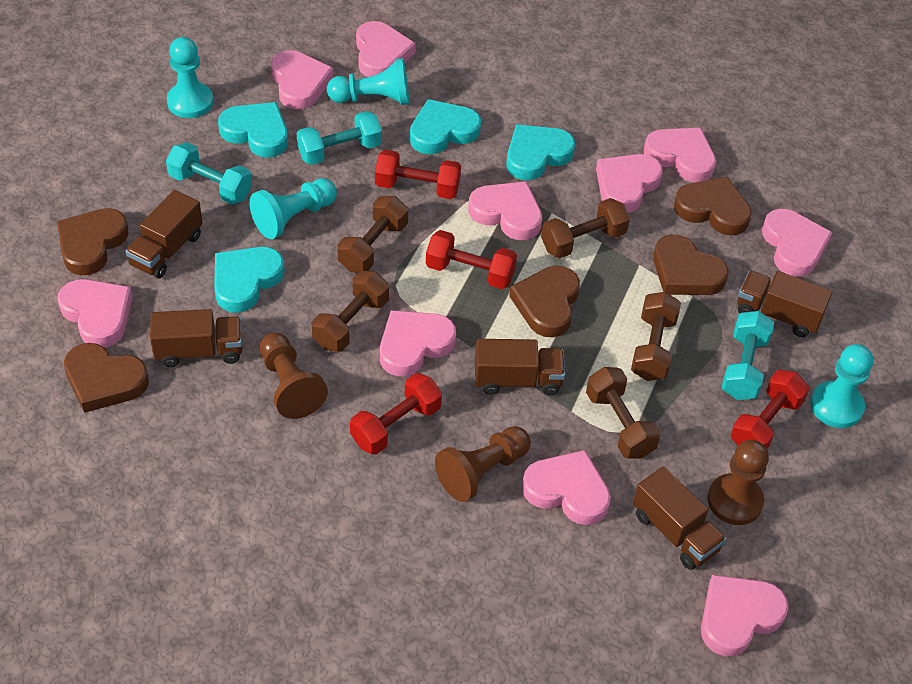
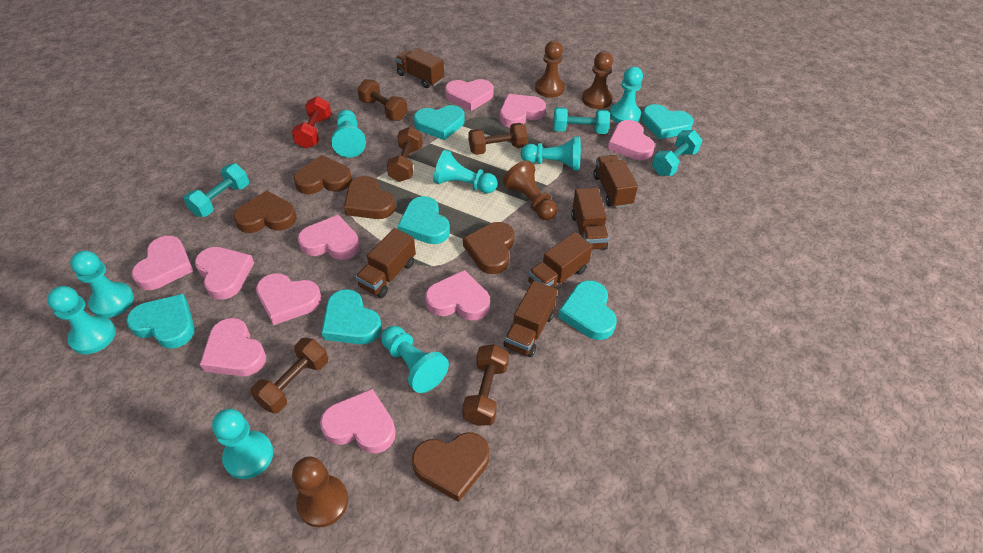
brown pawn: 3 -> 4
brown truck: 5 -> 6
red dumbbell: 4 -> 1
turquoise heart: 4 -> 6
turquoise pawn: 4 -> 8

